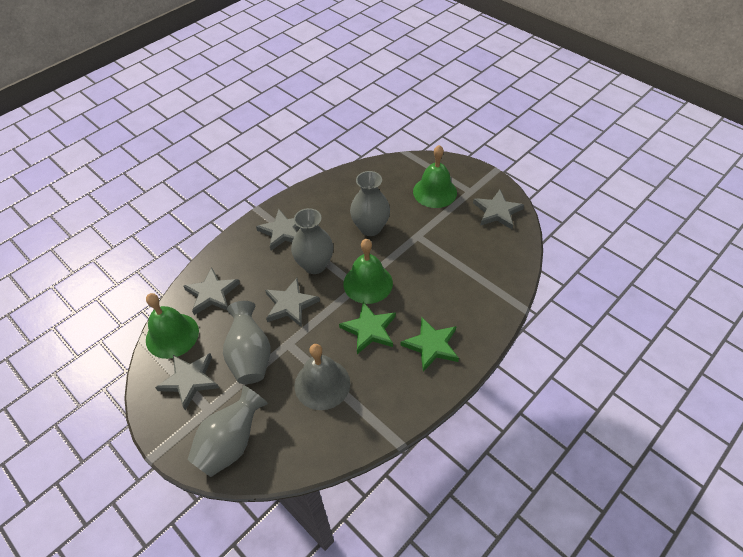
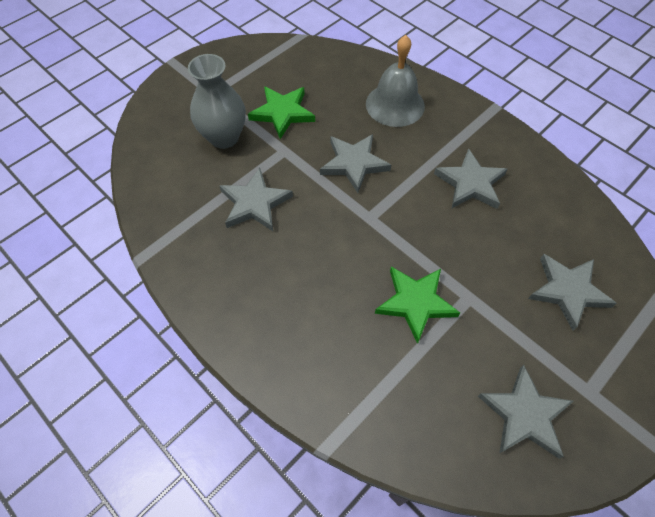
green bell: 3 -> 0
grey vase: 4 -> 1

